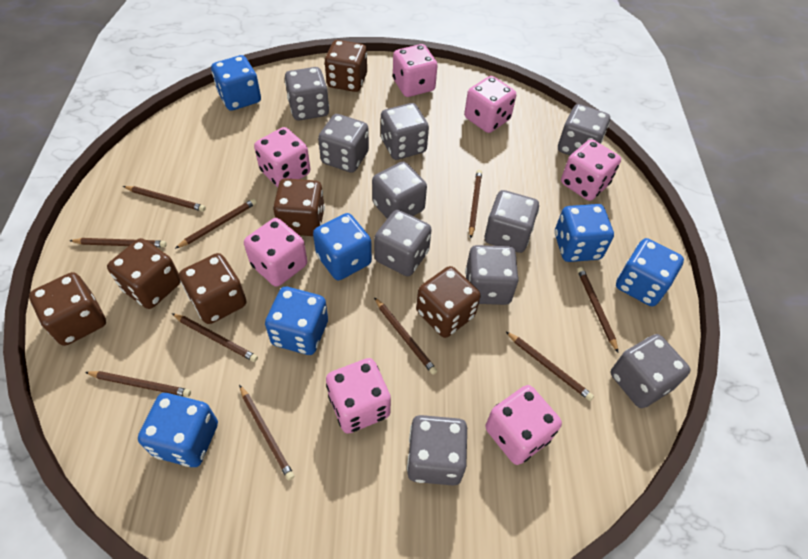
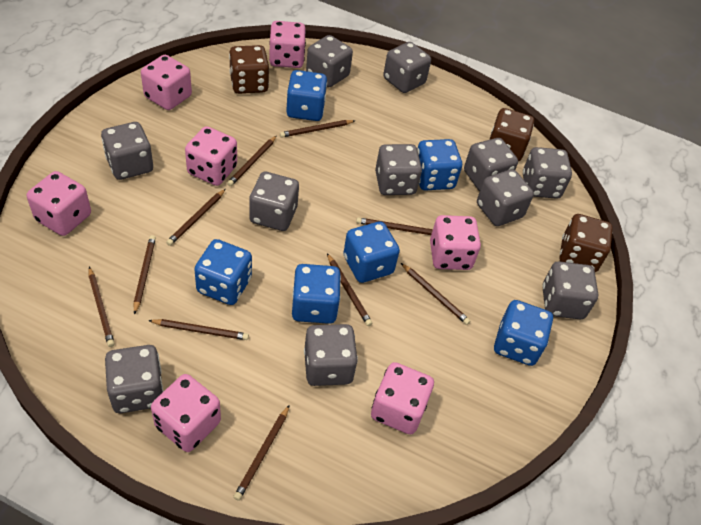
brown dice: 6 -> 3
grey dice: 10 -> 11

